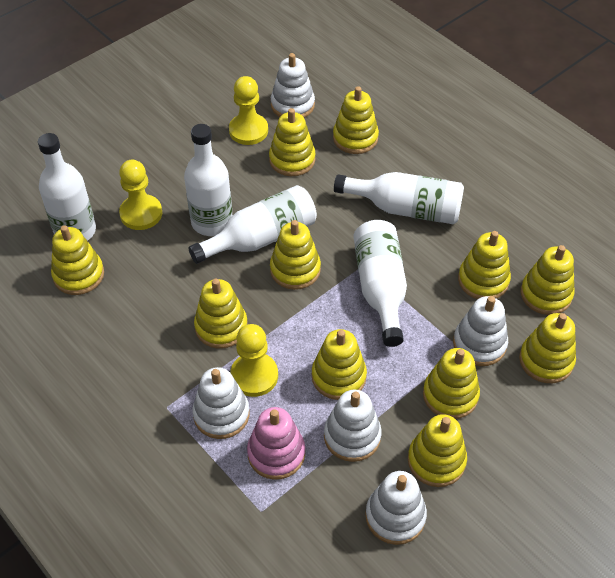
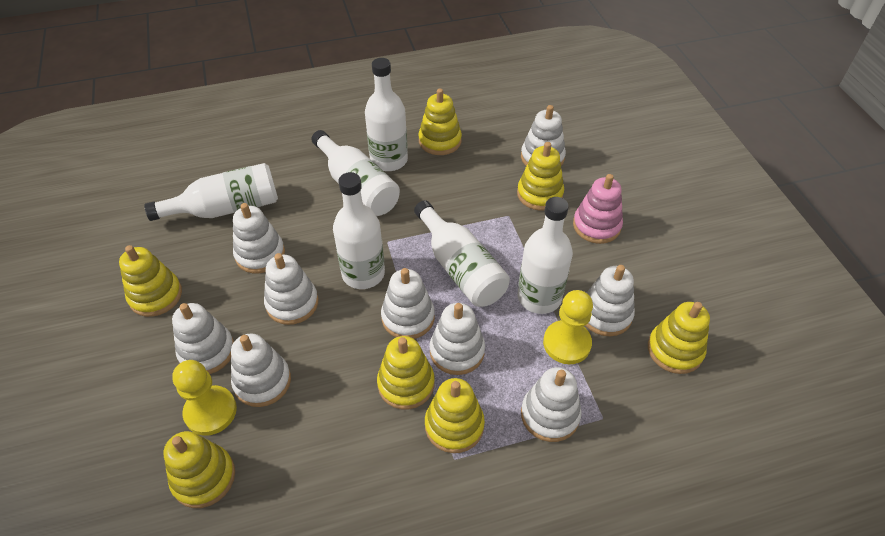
white bottle: 5 -> 6
white stacking toy: 5 -> 9
yellow pawn: 3 -> 2
yellow stacking toy: 11 -> 7

